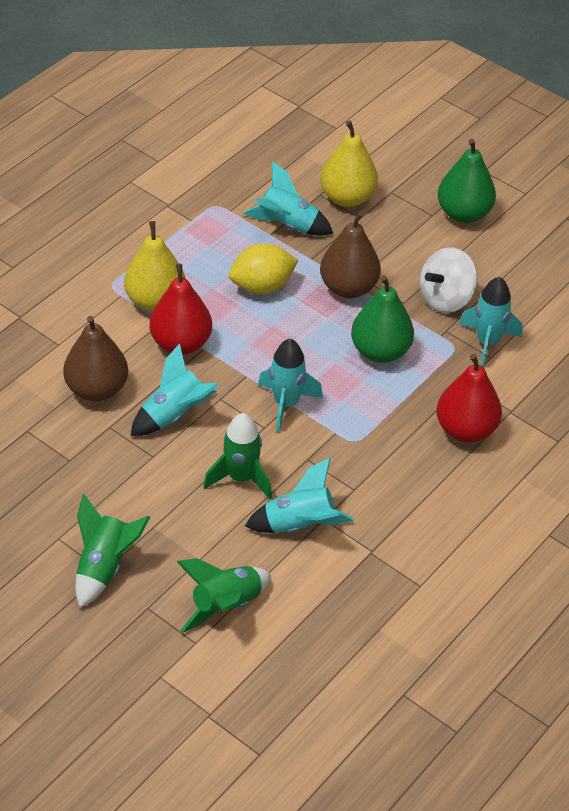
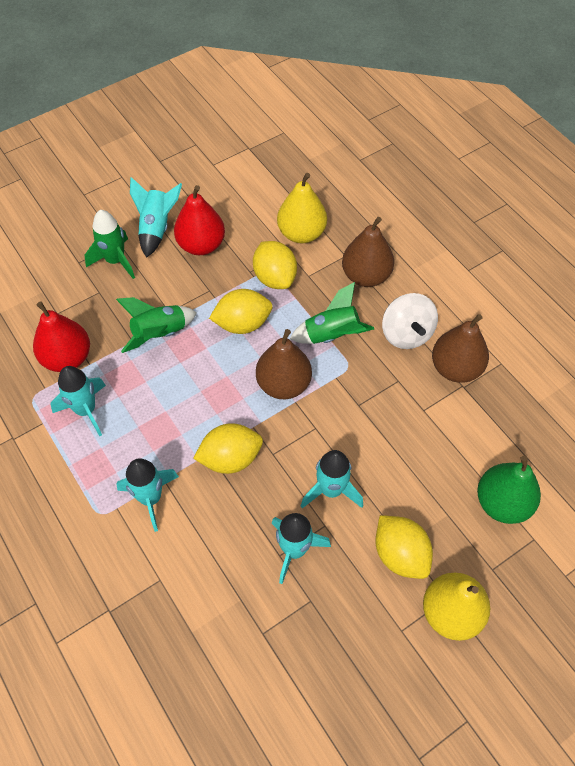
brown pear: 2 -> 3
green pear: 2 -> 1
yellow lemon: 1 -> 4

